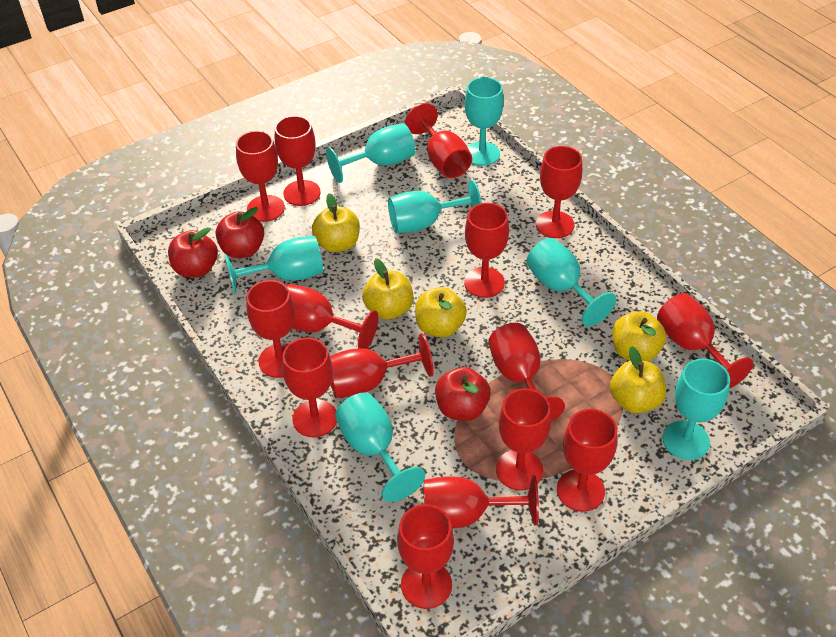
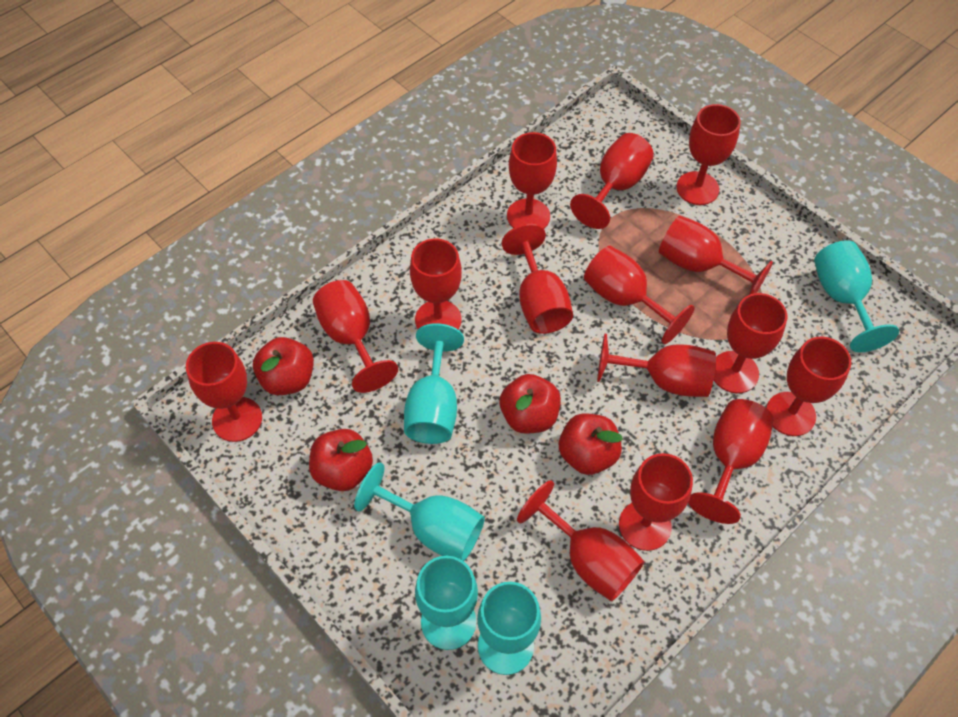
red apple: 3 -> 4
turquoise goblet: 7 -> 5
yellow apple: 5 -> 0

